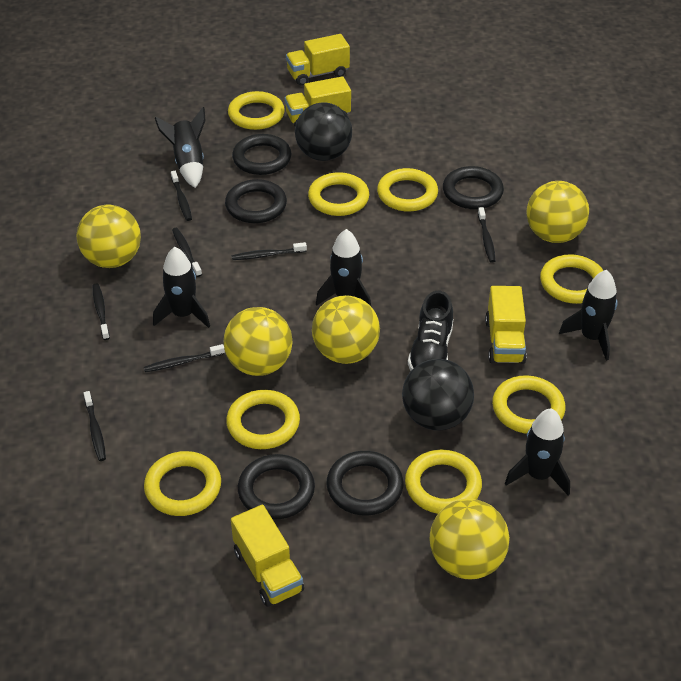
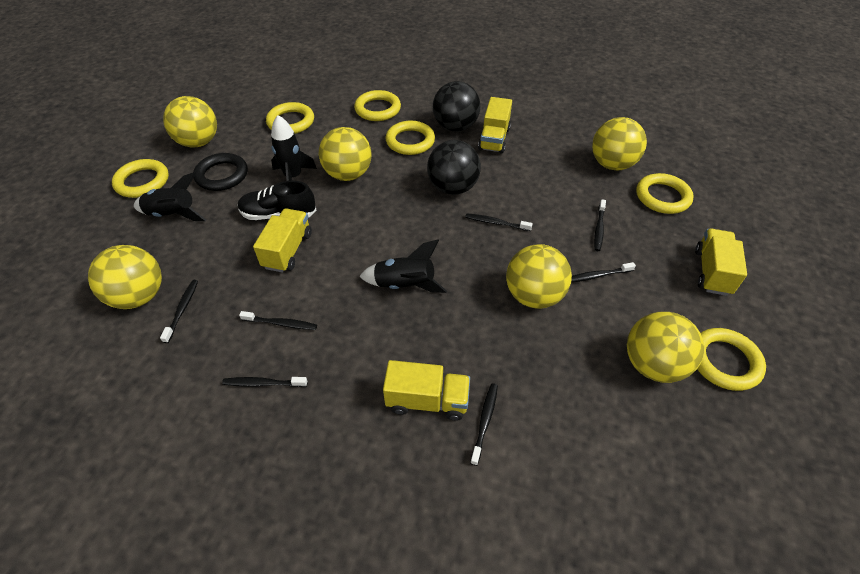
black ring: 5 -> 1
black rocket: 5 -> 3
yellow ball: 5 -> 6
yellow ring: 8 -> 6

